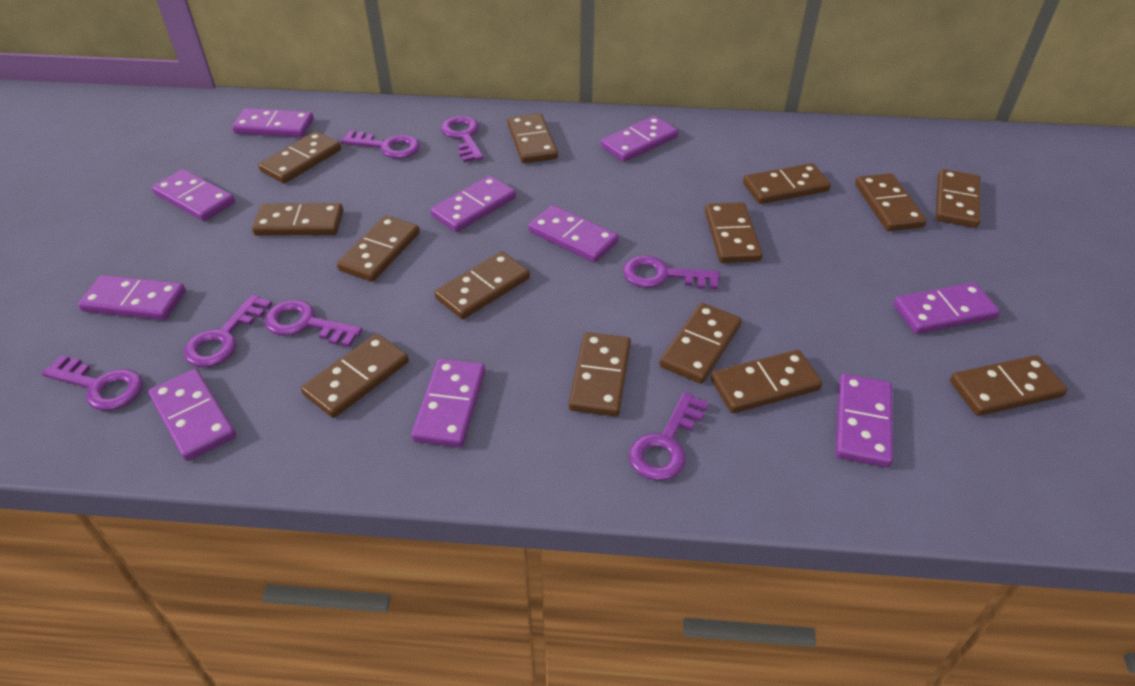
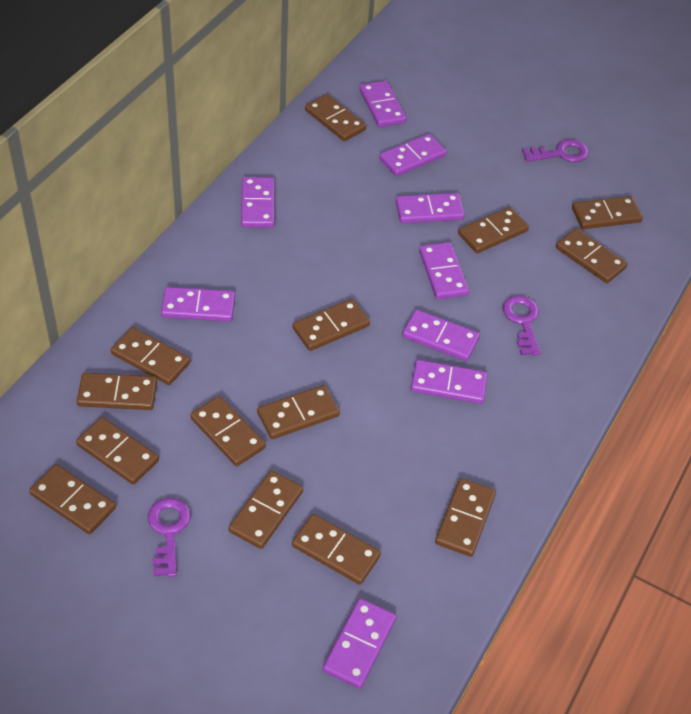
purple domino: 10 -> 9
purple key: 7 -> 3

